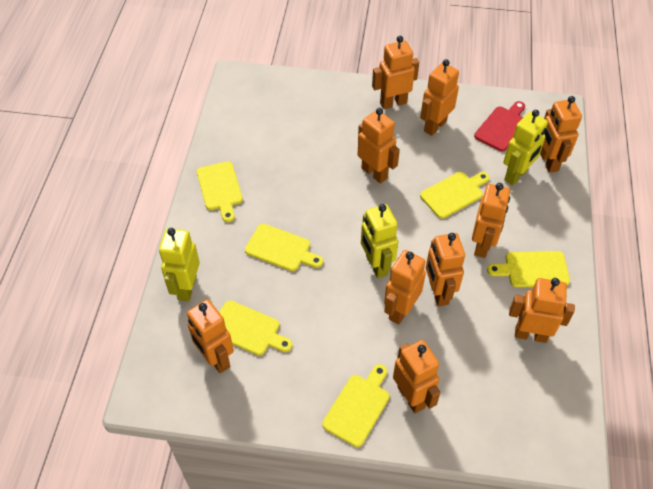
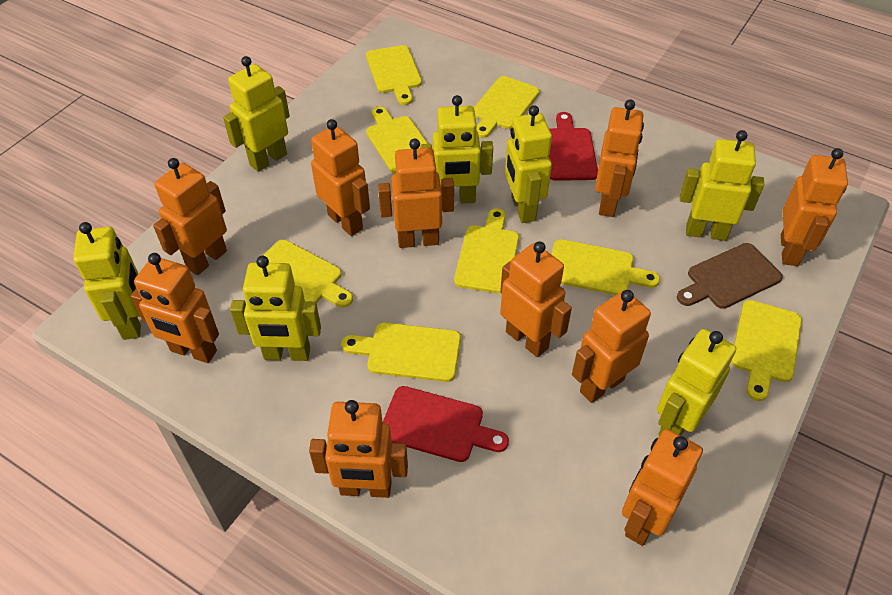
brown cutting board: 0 -> 1
red cutting board: 1 -> 2
yellow cutting board: 6 -> 8
yellow robot: 3 -> 7

